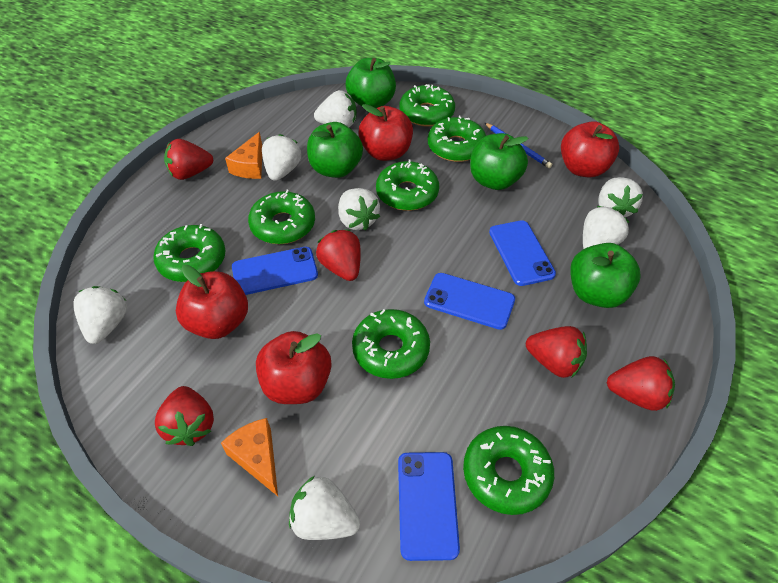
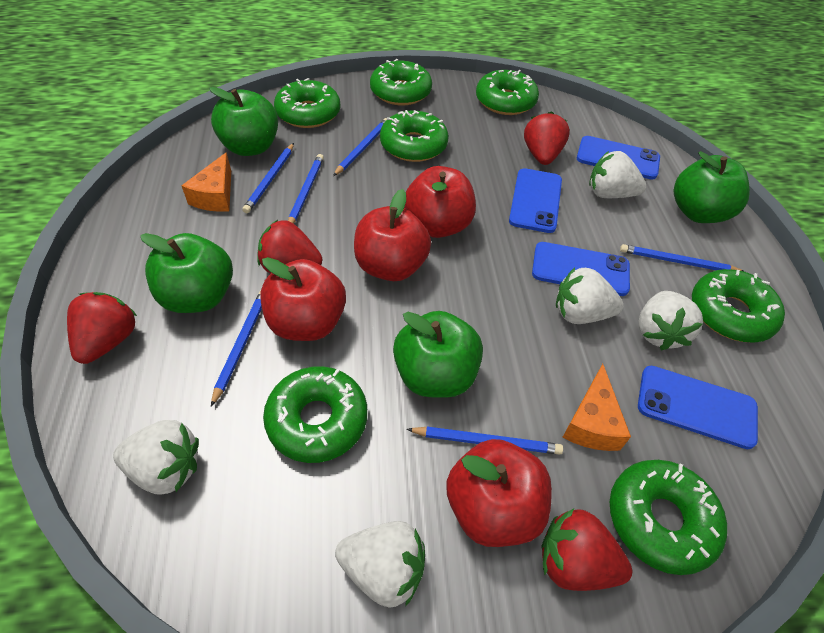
blue pencil: 1 -> 6
red strawberry: 5 -> 4
white strawberry: 7 -> 5

